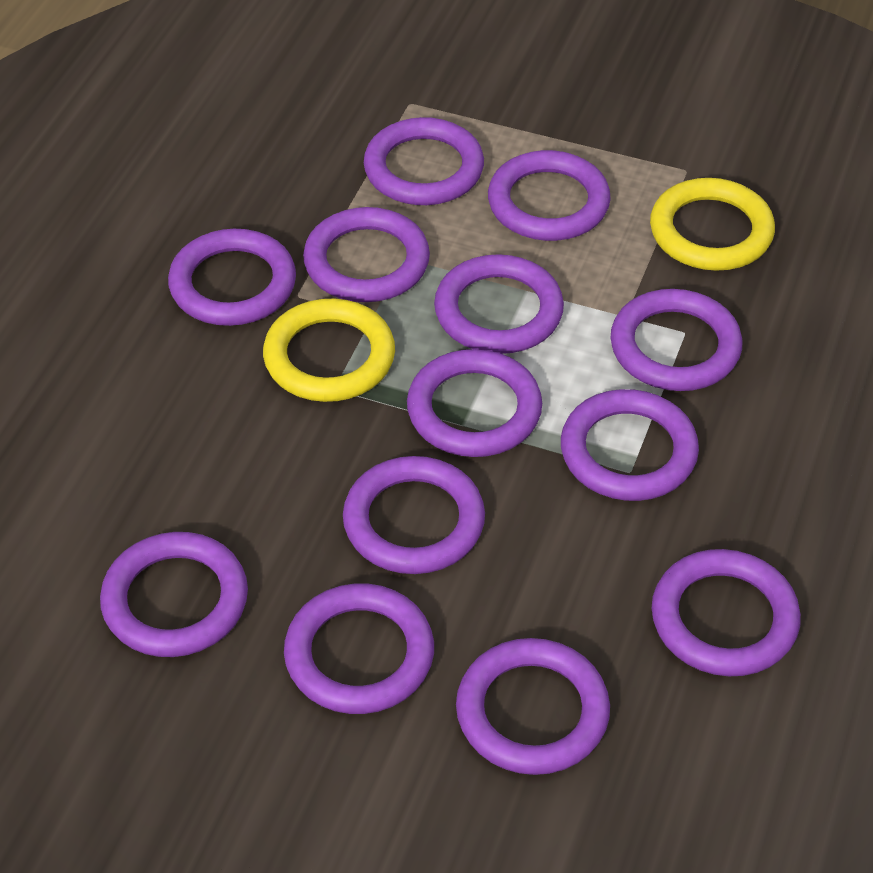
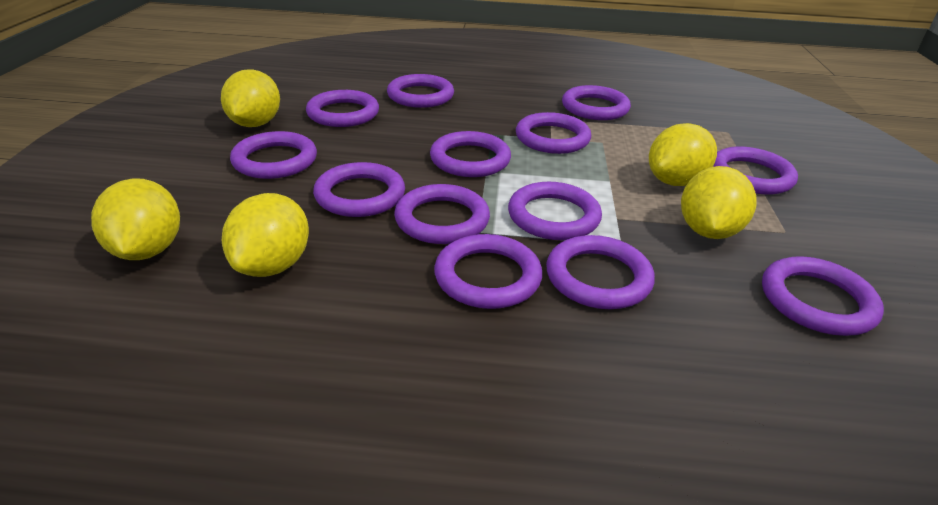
yellow lemon: 0 -> 5
yellow ring: 2 -> 0

